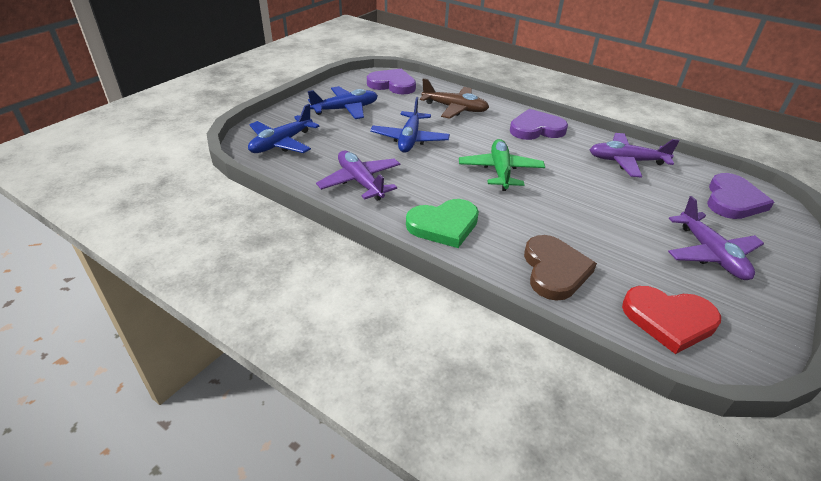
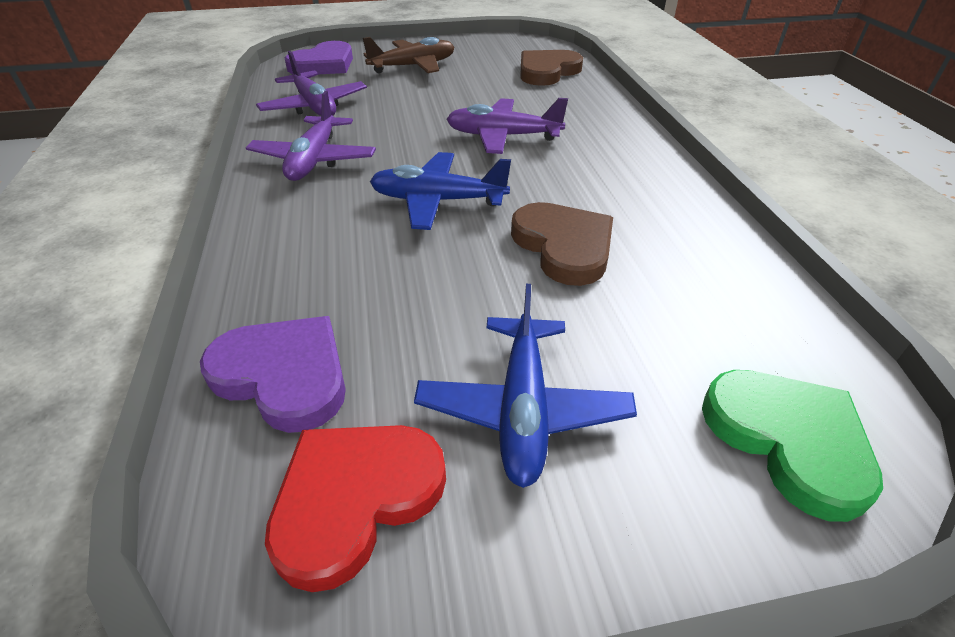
blue plane: 3 -> 2
brown heart: 1 -> 2
green plane: 1 -> 0
purple heart: 3 -> 2

